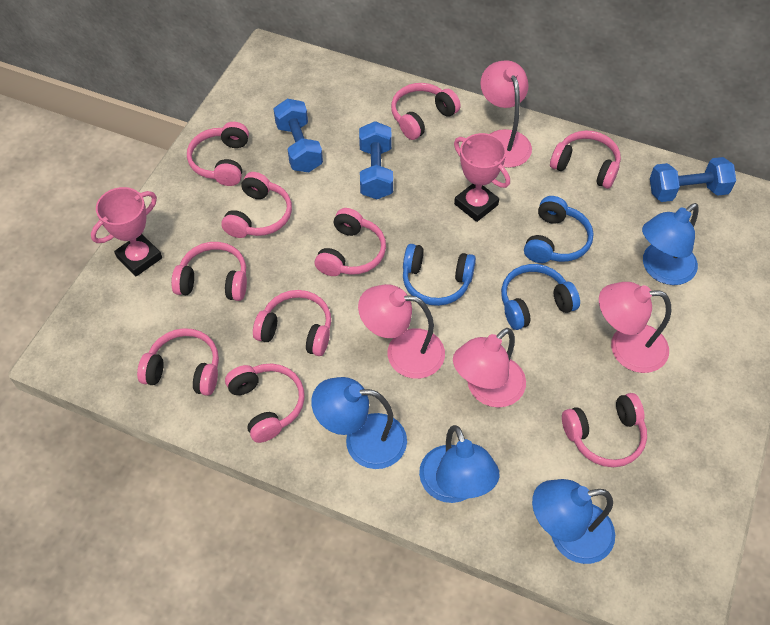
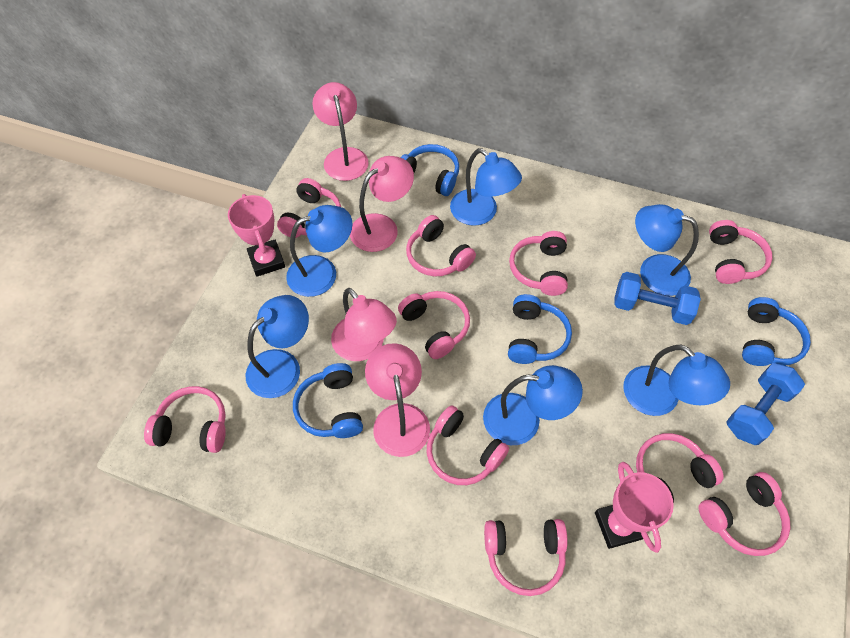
blue dumbbell: 3 -> 2
blue headphones: 3 -> 4
blue lamp: 4 -> 6

